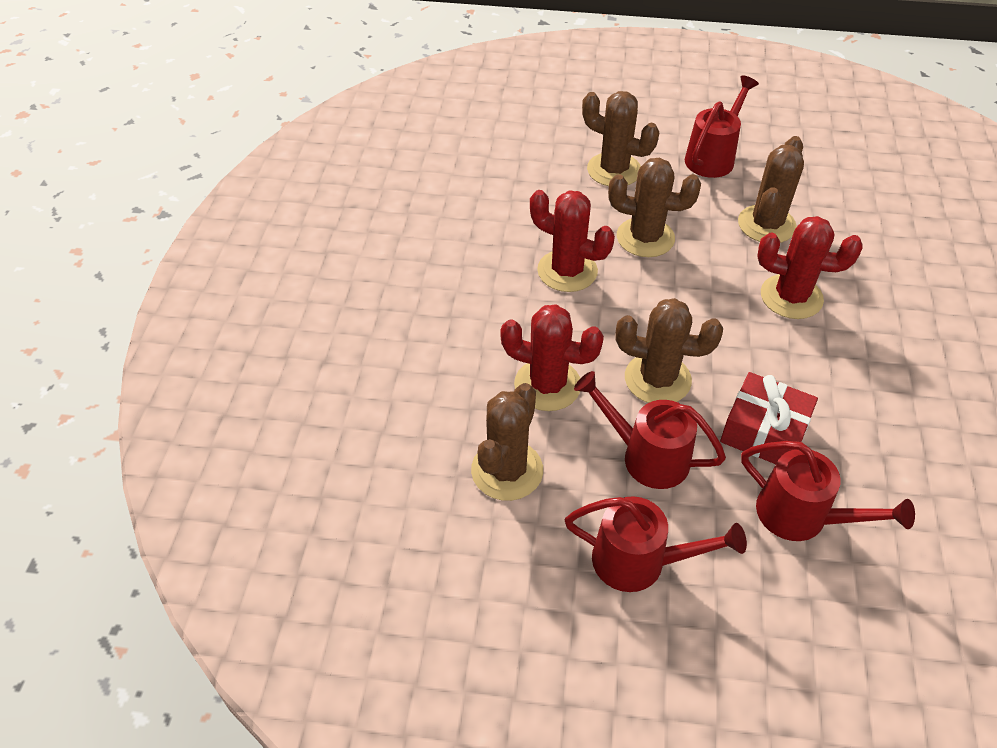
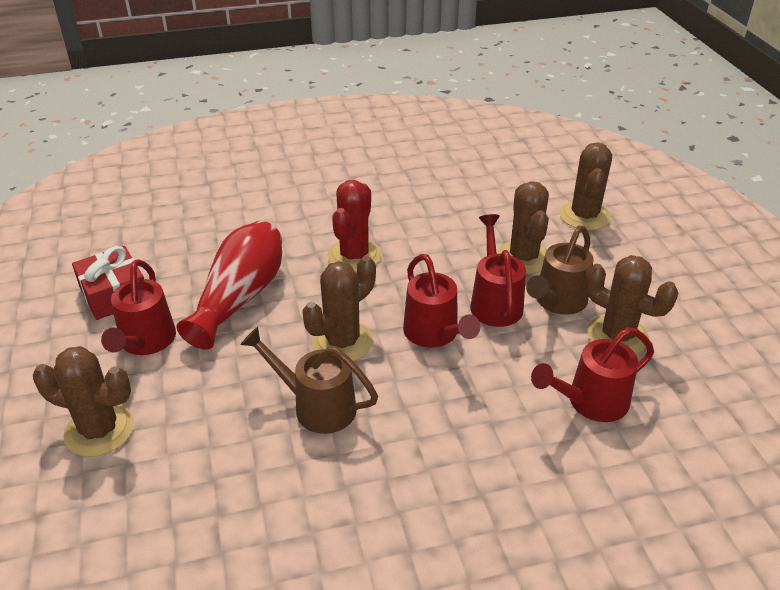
brown watering can: 0 -> 2
red cactus: 3 -> 1
red vase: 0 -> 1

